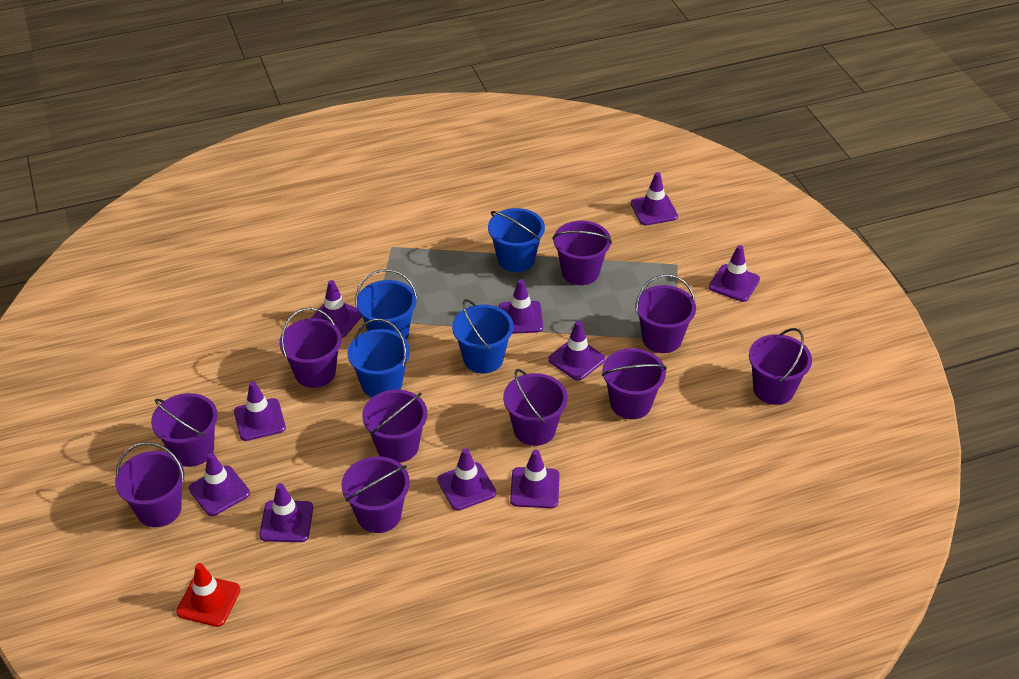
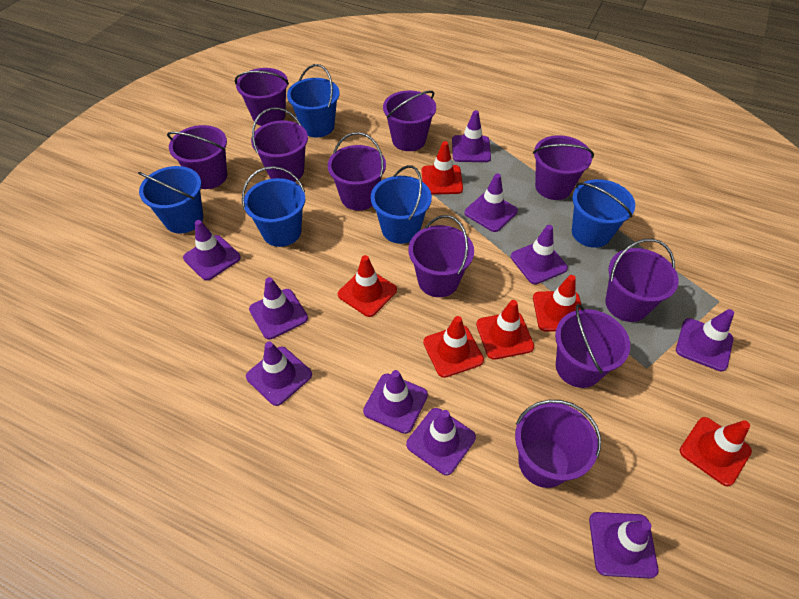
blue bucket: 4 -> 5
red traffic cone: 1 -> 6

